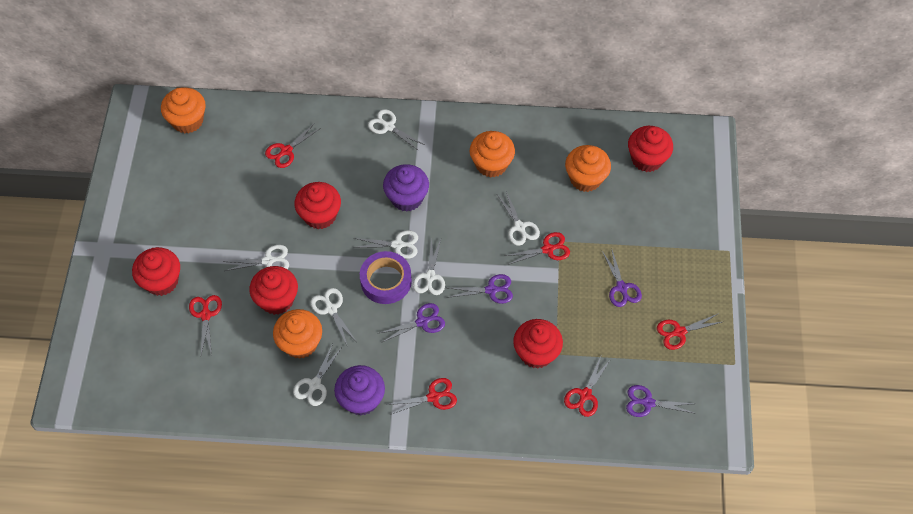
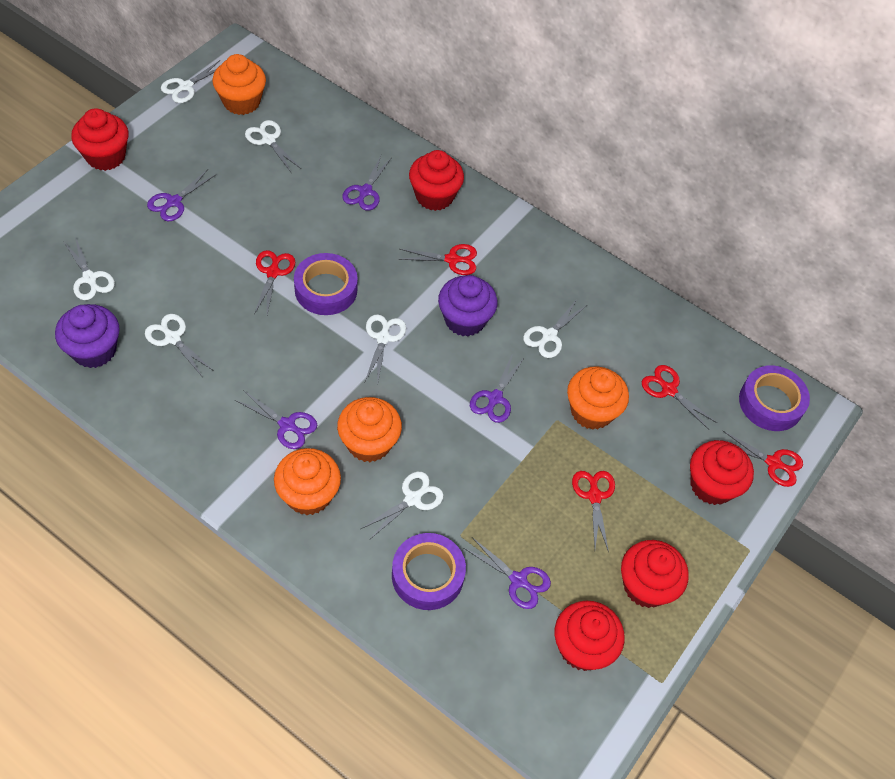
purple scissors: 4 -> 5
purple tape: 1 -> 3
red scissors: 6 -> 5

